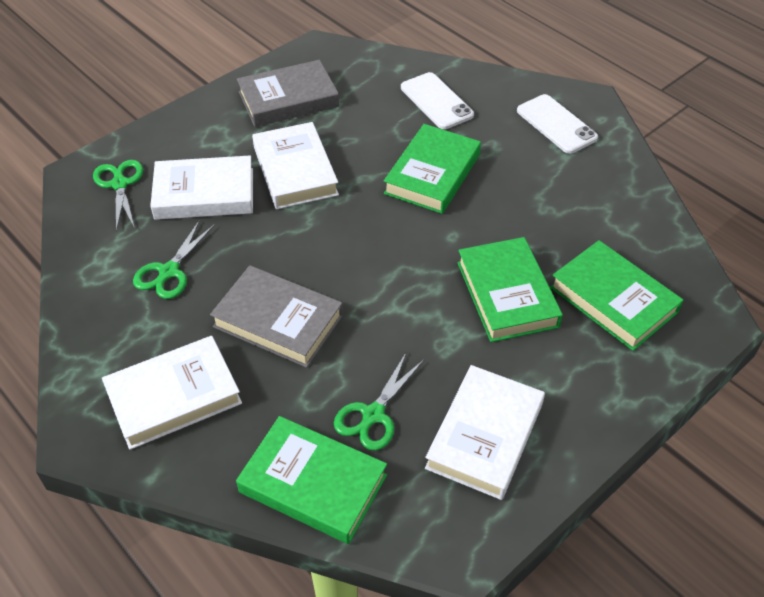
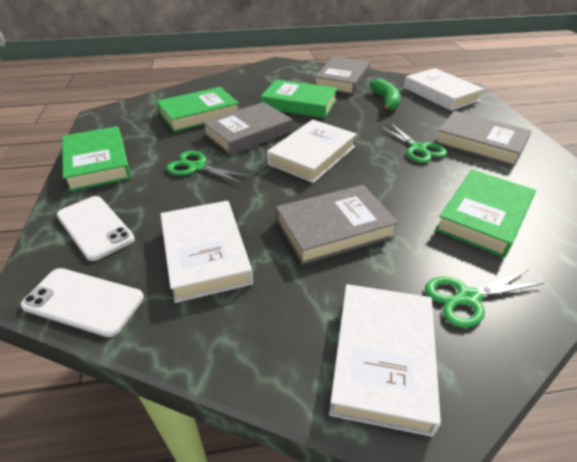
green banana: 0 -> 1
grey book: 2 -> 4

